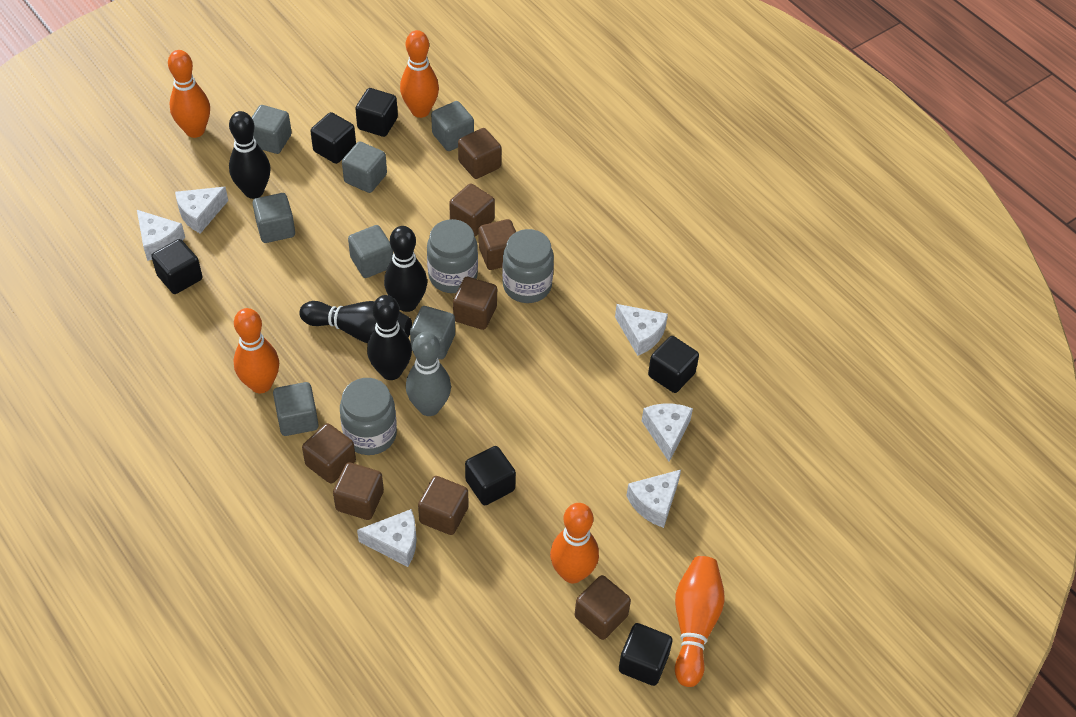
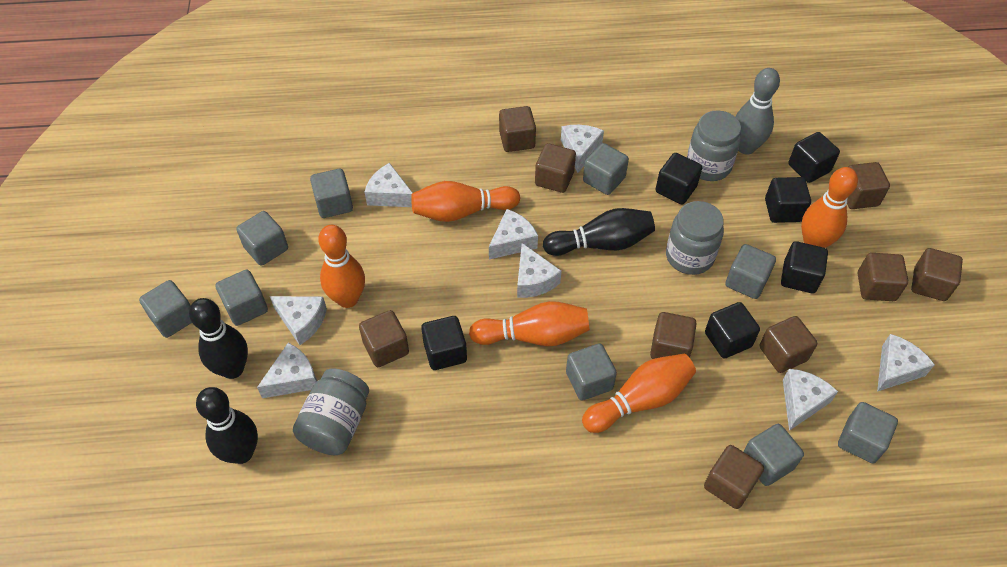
black bowling pin: 4 -> 3
brown cube: 8 -> 9
grey cube: 7 -> 9
white cheese: 6 -> 8

